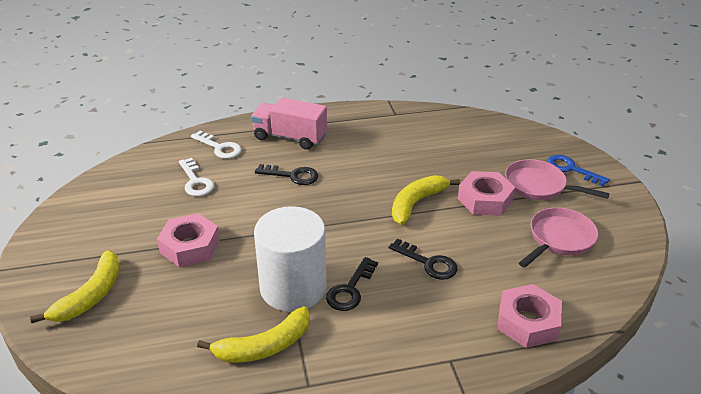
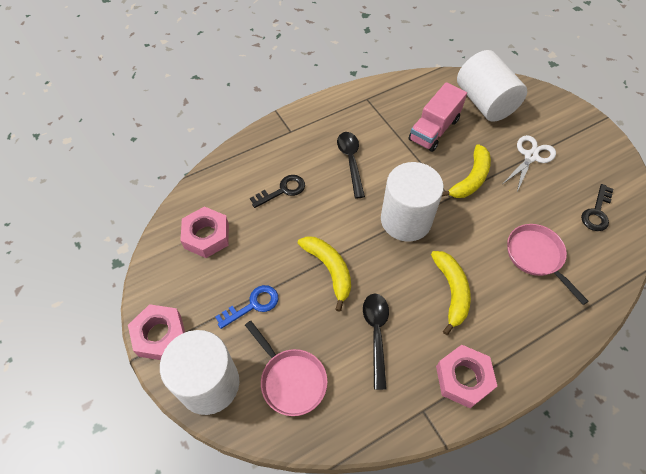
black key: 3 -> 2
black spoon: 0 -> 2
white cylinder: 1 -> 3
white key: 2 -> 0
white scissors: 0 -> 1

